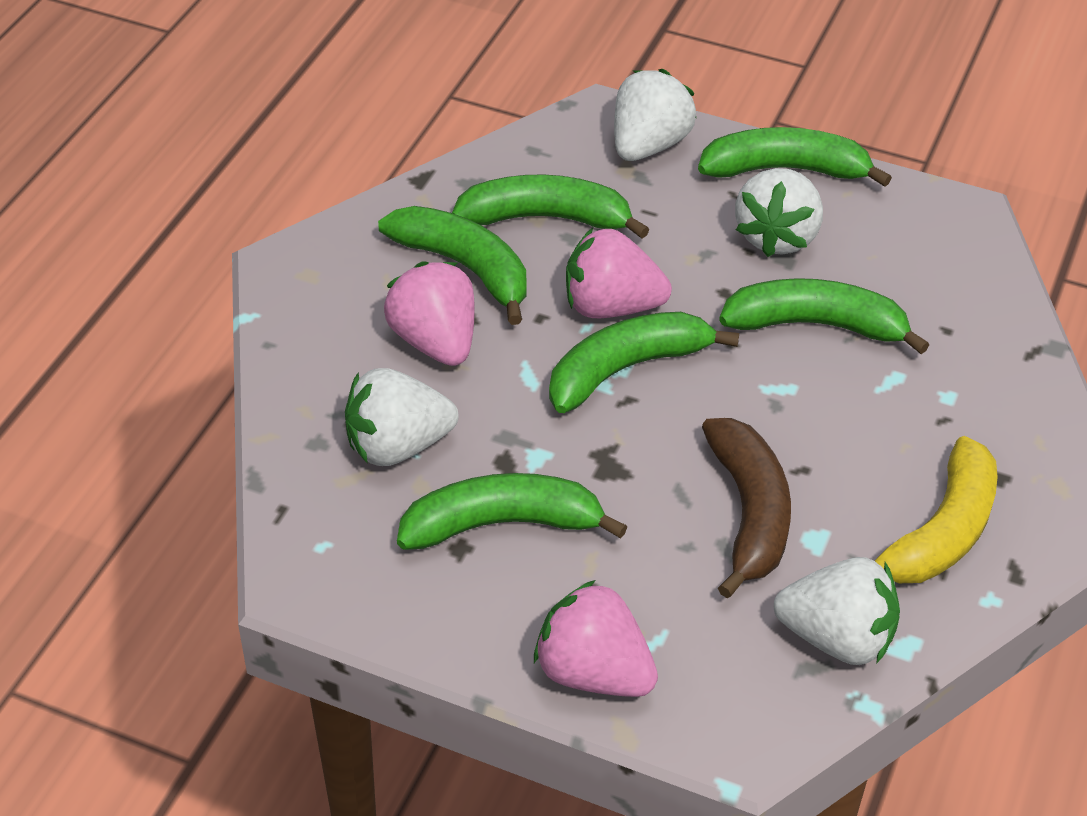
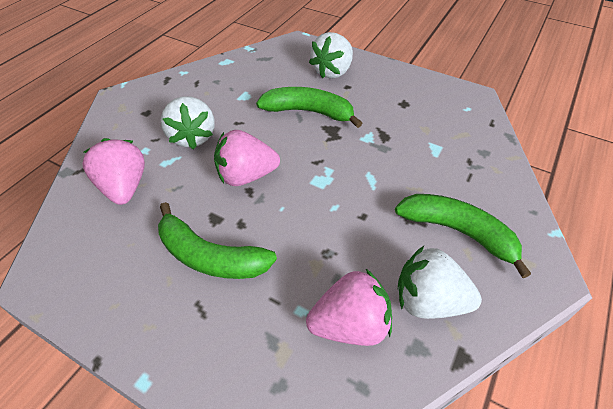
brown banana: 1 -> 0
green banana: 6 -> 3
white strawberry: 4 -> 3
yellow banana: 1 -> 0

